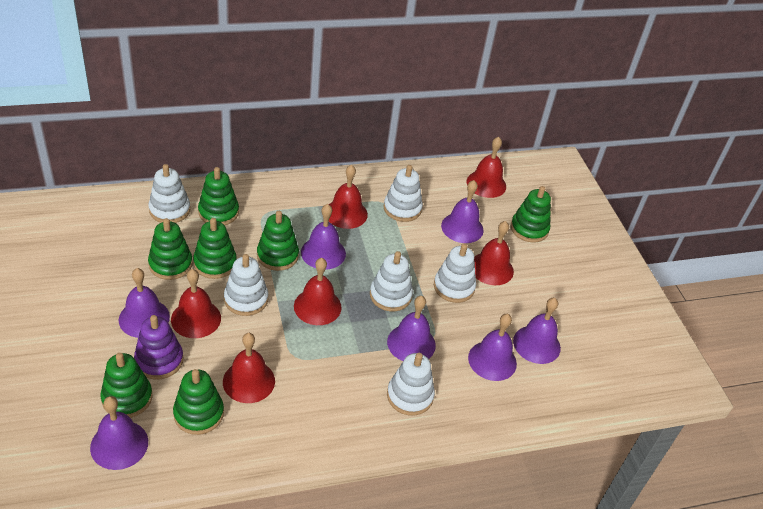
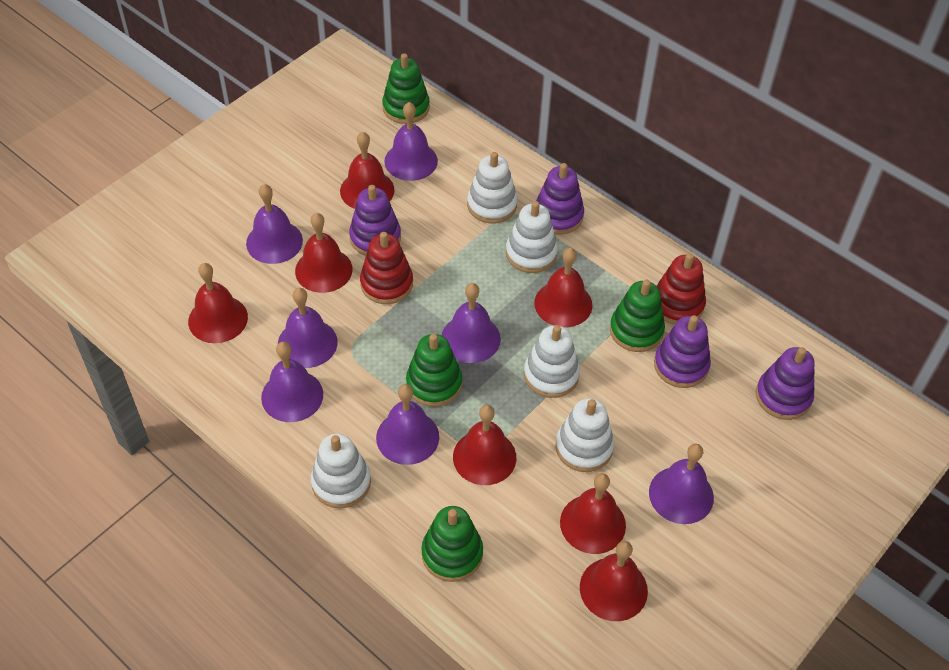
green stacking toy: 7 -> 4
purple stacking toy: 1 -> 4
red bell: 6 -> 7
red stacking toy: 0 -> 2
white stacking toy: 6 -> 5

